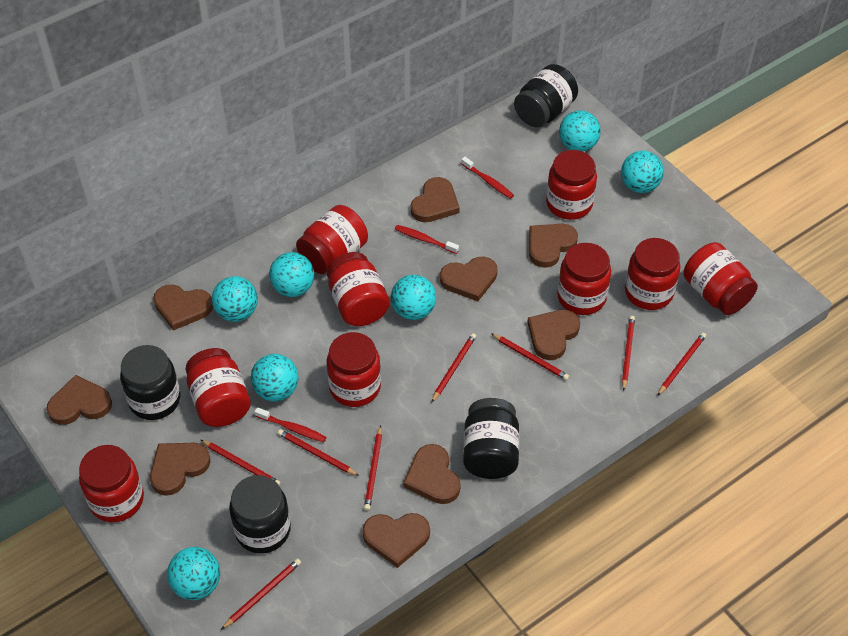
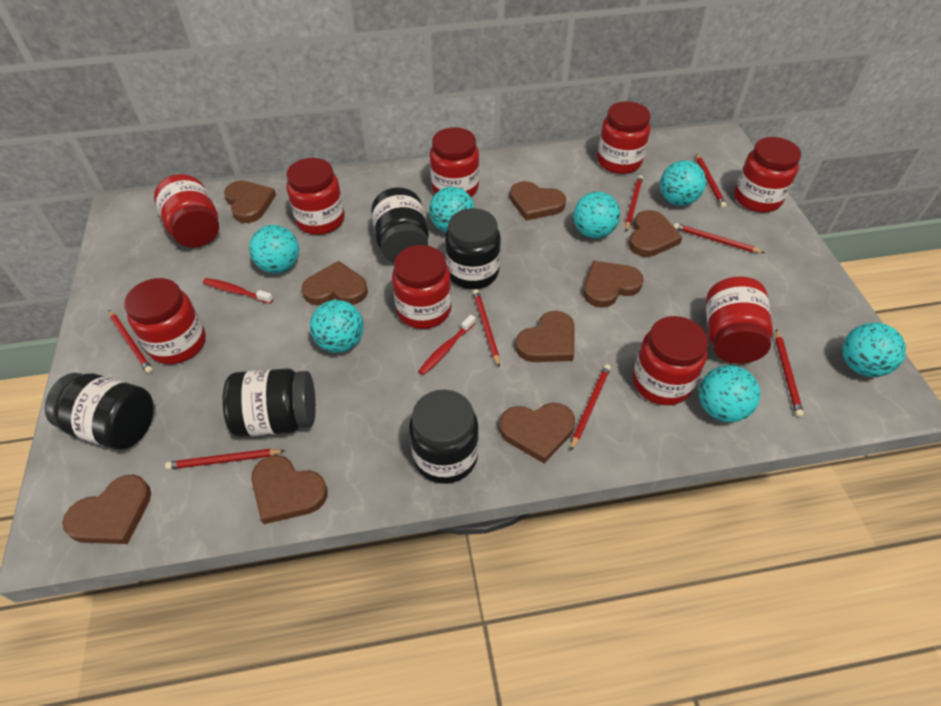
black jar: 4 -> 5
red toothbrush: 3 -> 2

